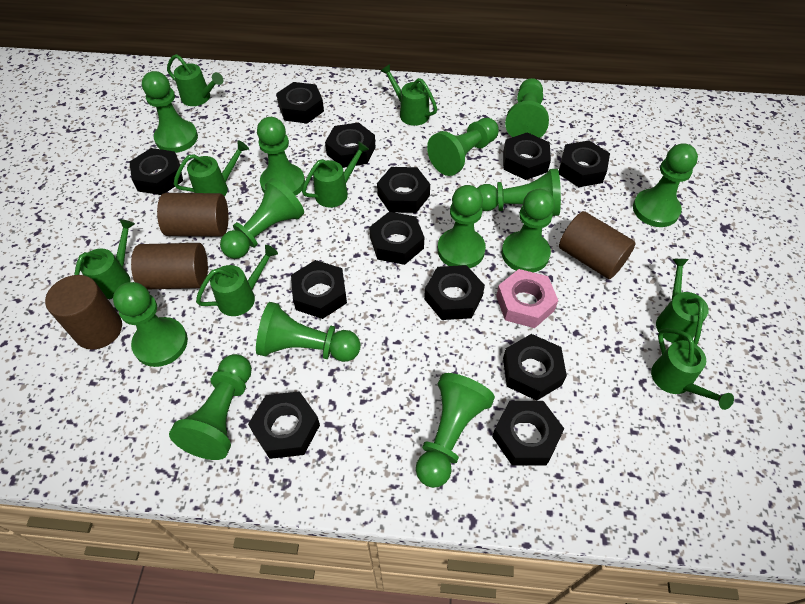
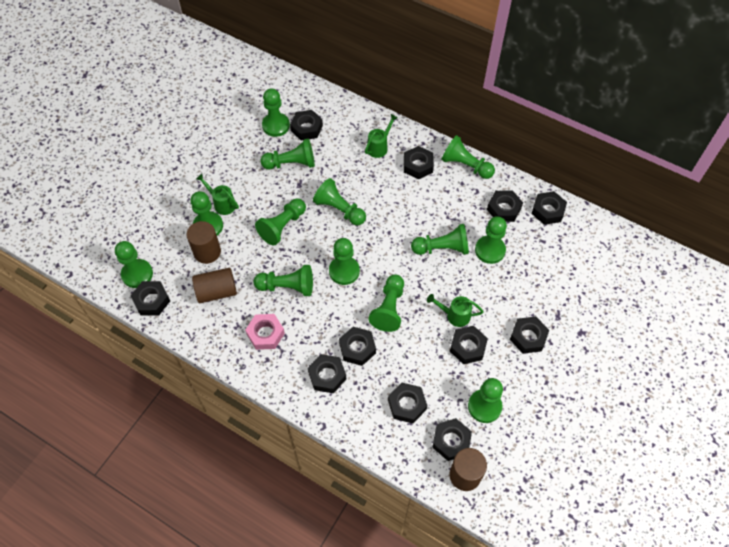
black nut: 12 -> 11
brown cylinder: 4 -> 3
green watering can: 8 -> 3

